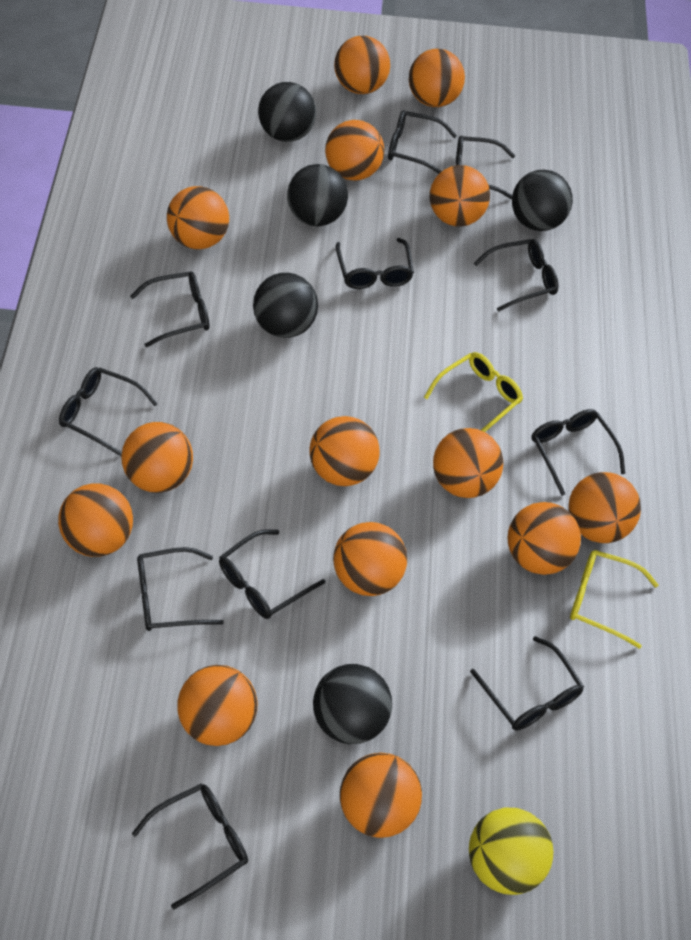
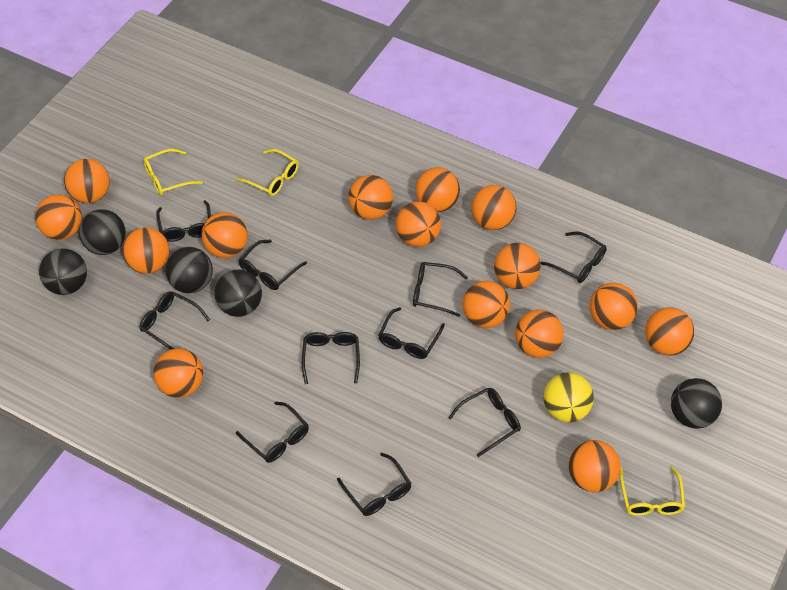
black glasses: 11 -> 10
orange ball: 14 -> 15
yellow glasses: 2 -> 3

